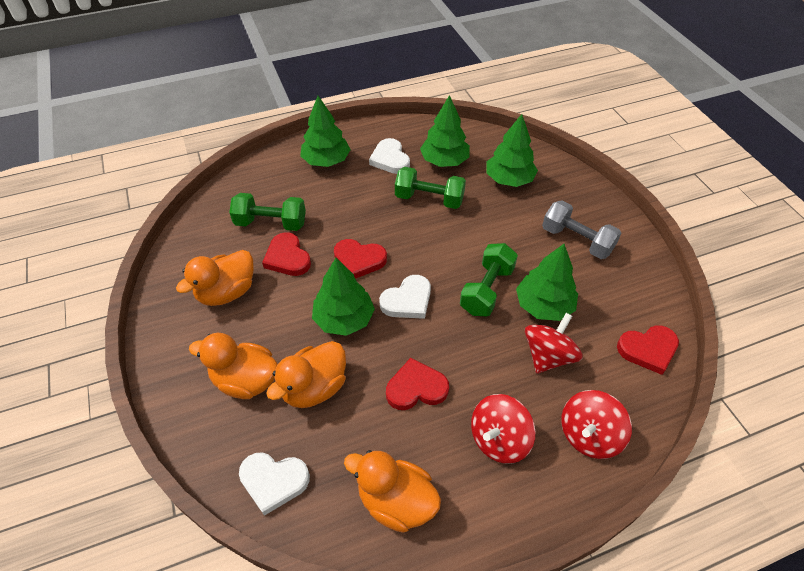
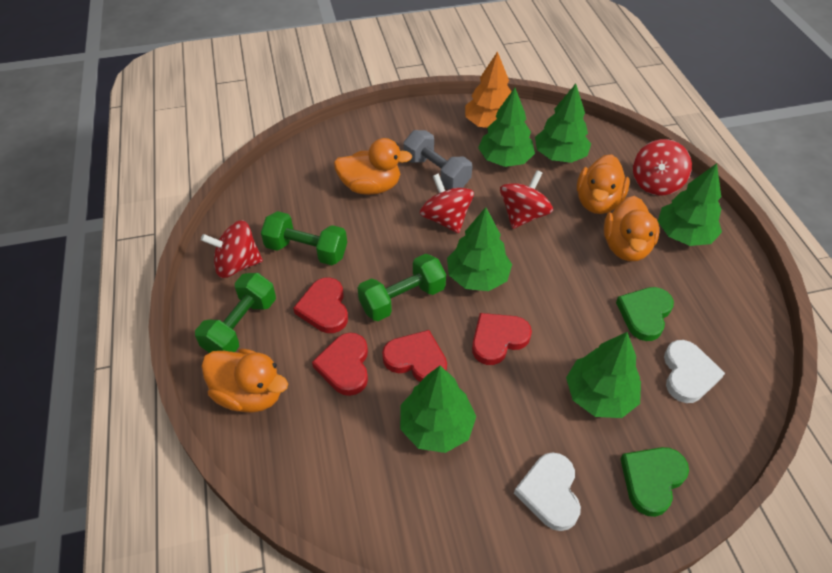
green heart: 0 -> 2
green tree: 5 -> 6
orange tree: 0 -> 1
red spinning top: 3 -> 4
white heart: 3 -> 2

